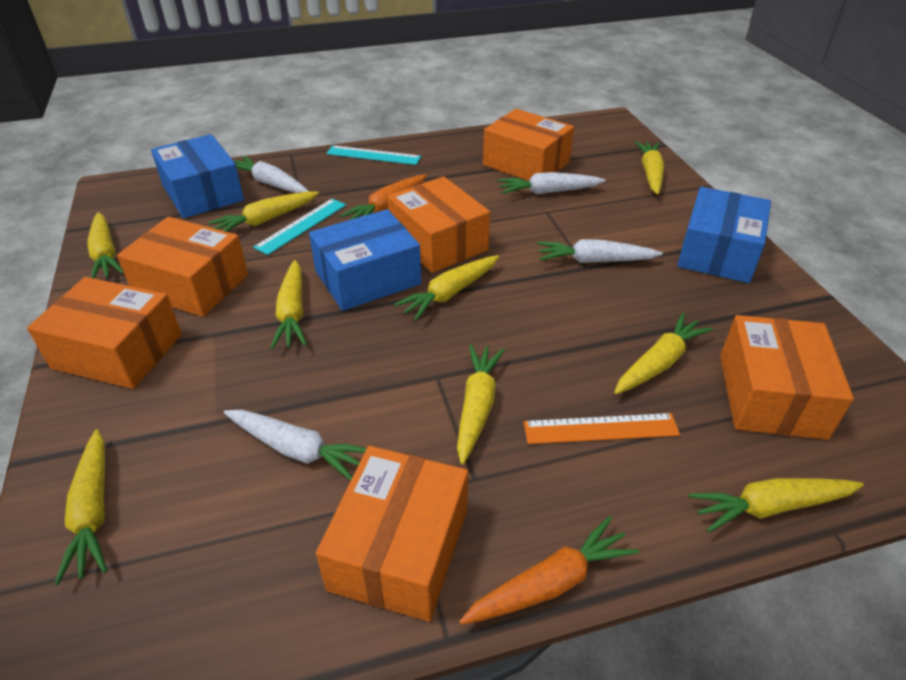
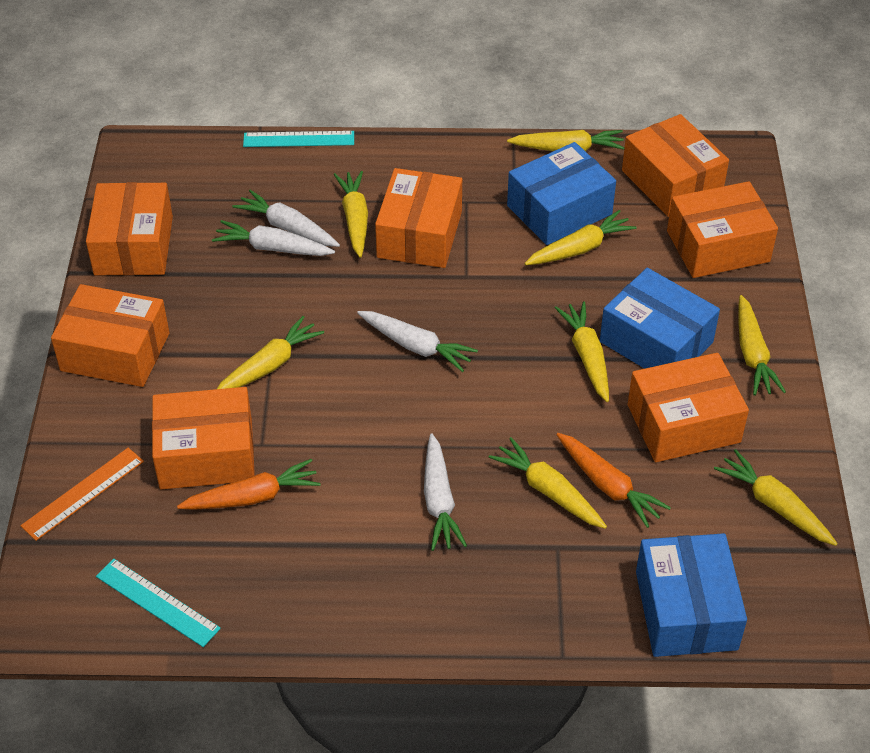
orange box: 6 -> 7
yellow carrot: 9 -> 8

